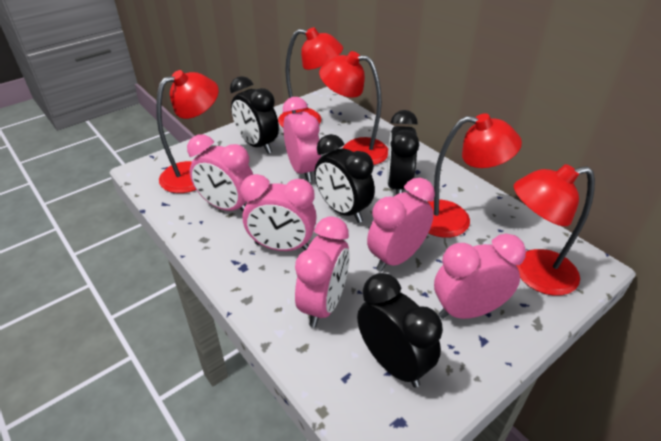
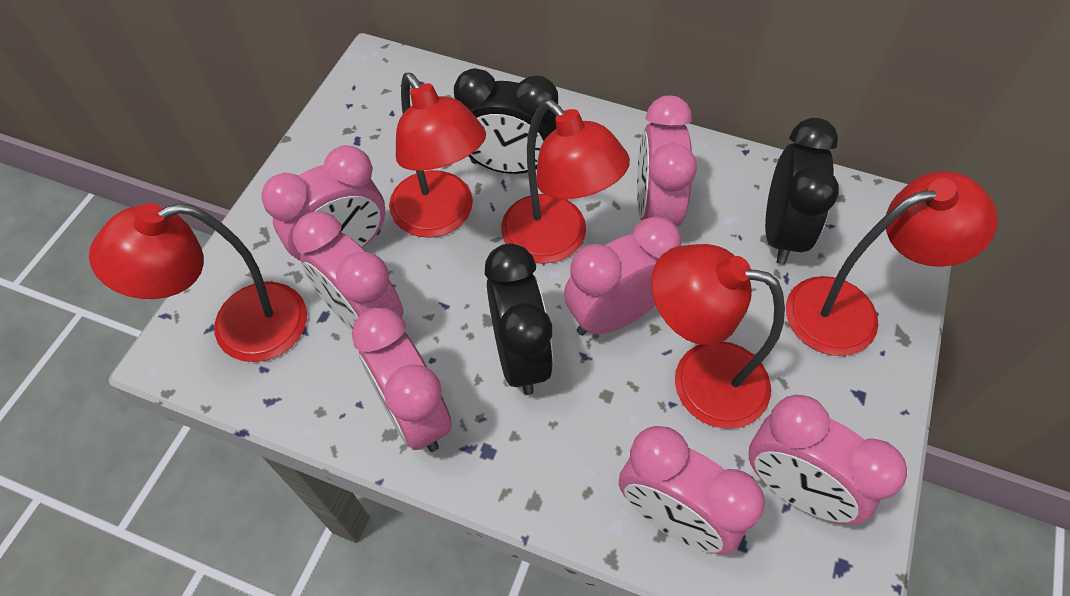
black clock: 4 -> 3
pink clock: 6 -> 7

